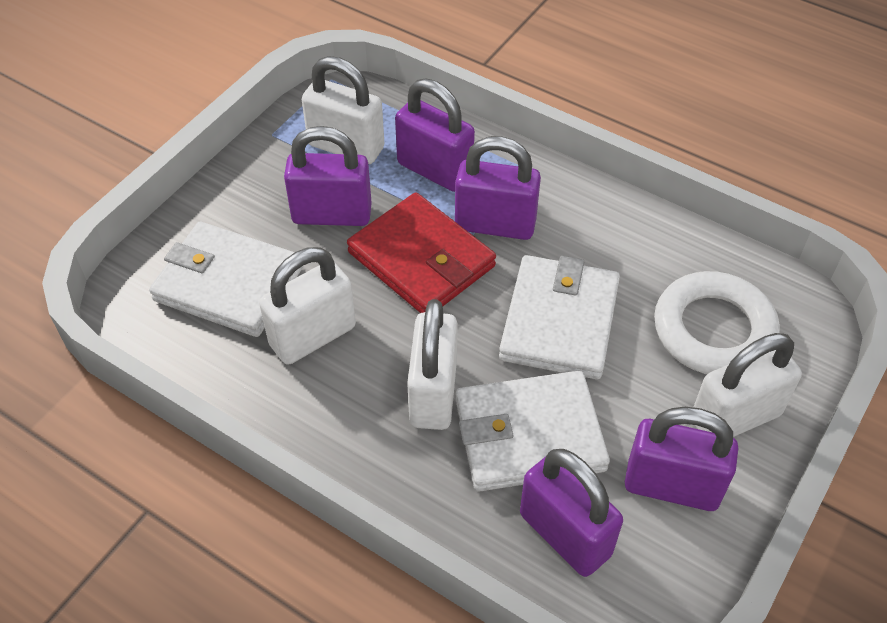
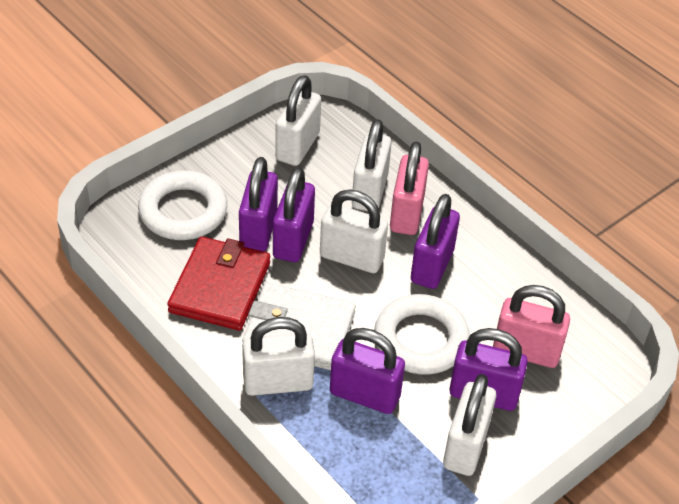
pink padlock: 0 -> 2
white padlock: 4 -> 5
white ring: 1 -> 2
white wallet: 3 -> 1

